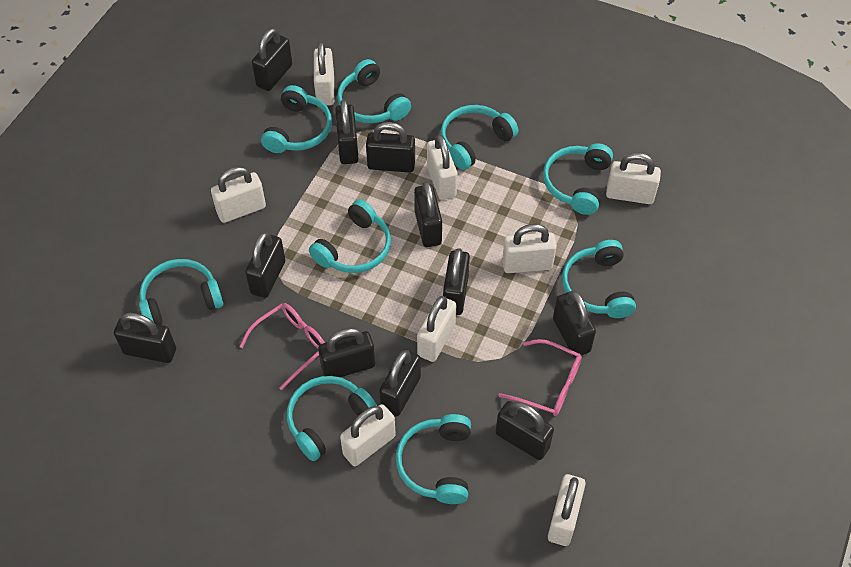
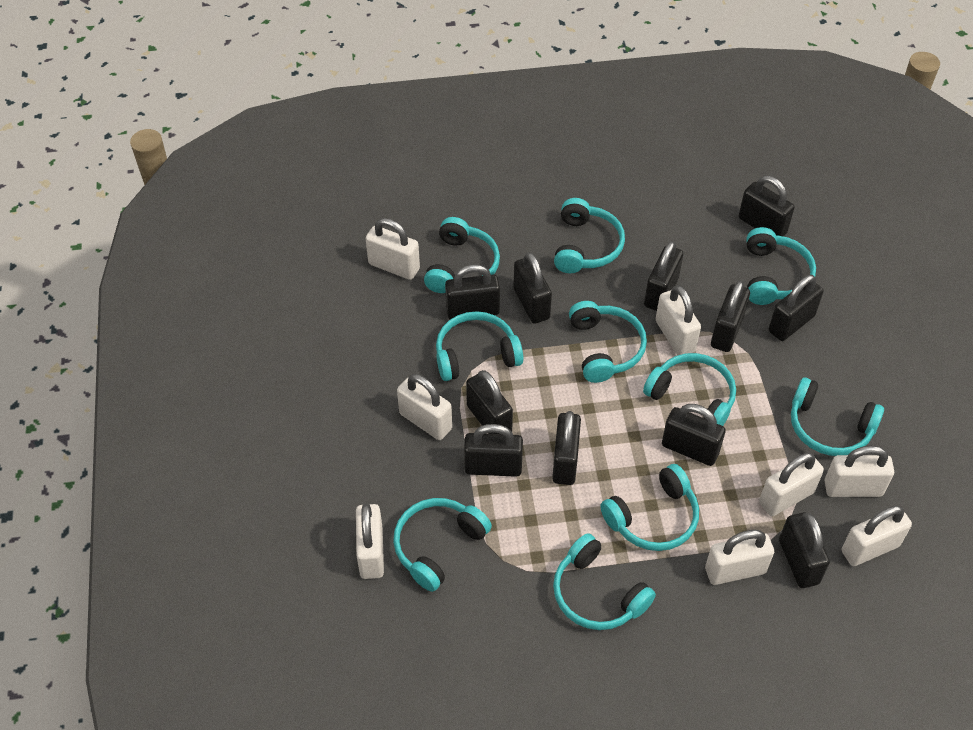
pink glasses: 2 -> 0
turquoise headphones: 9 -> 10

